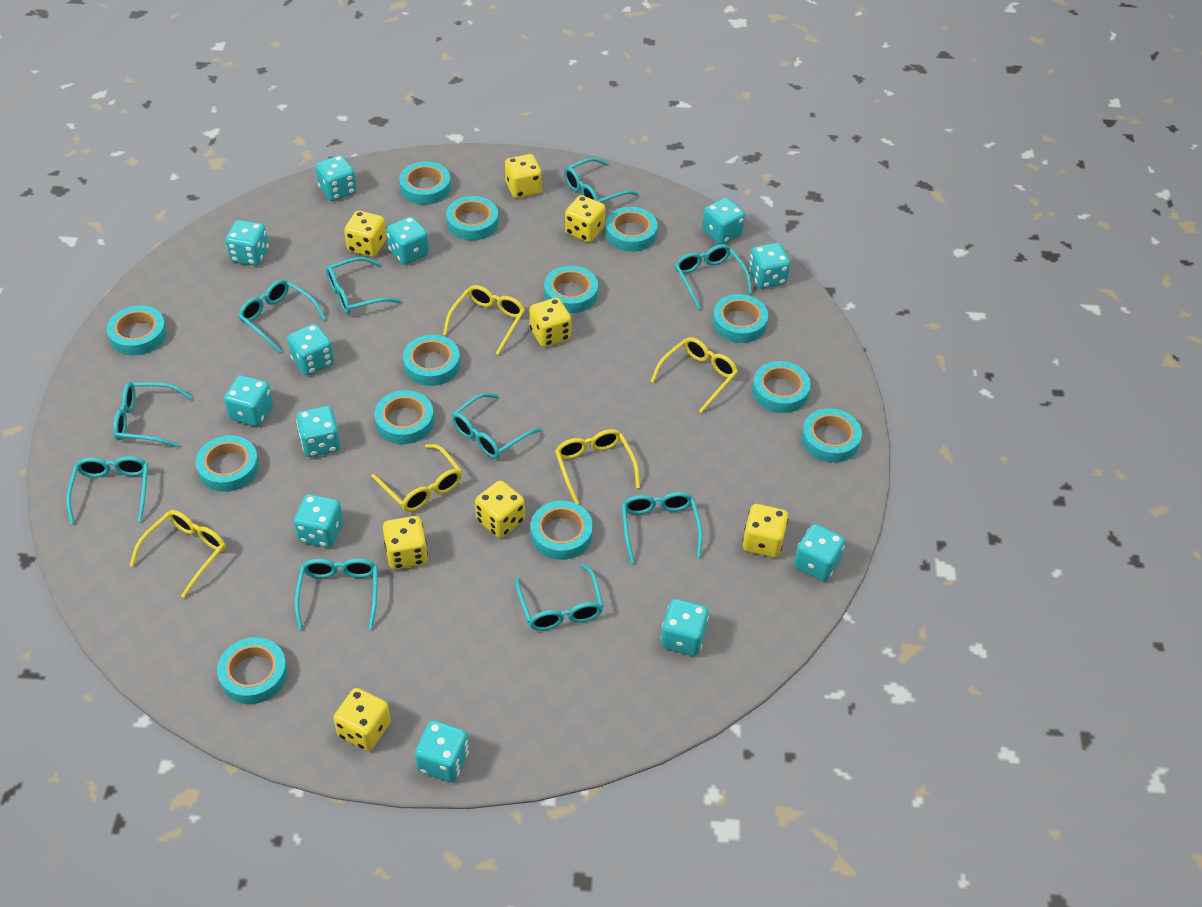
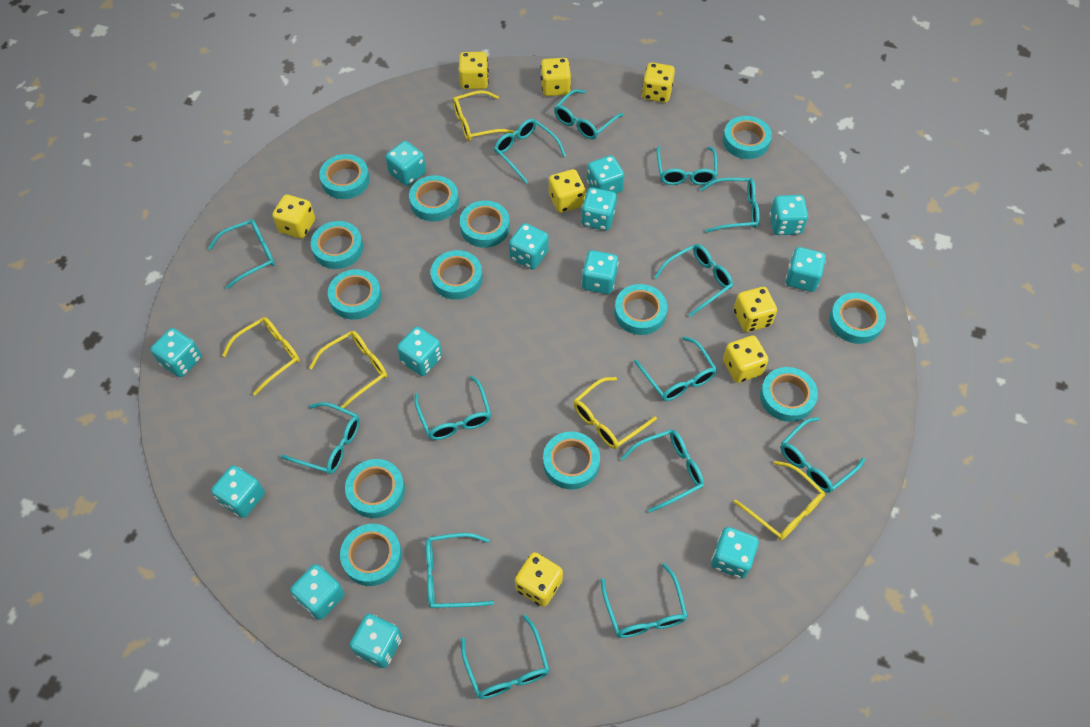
turquoise dice: 12 -> 13
turquoise glasses: 10 -> 14

